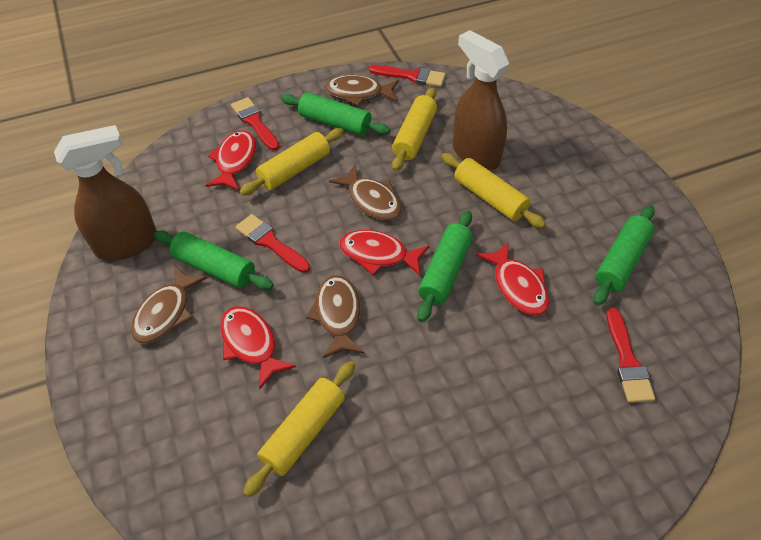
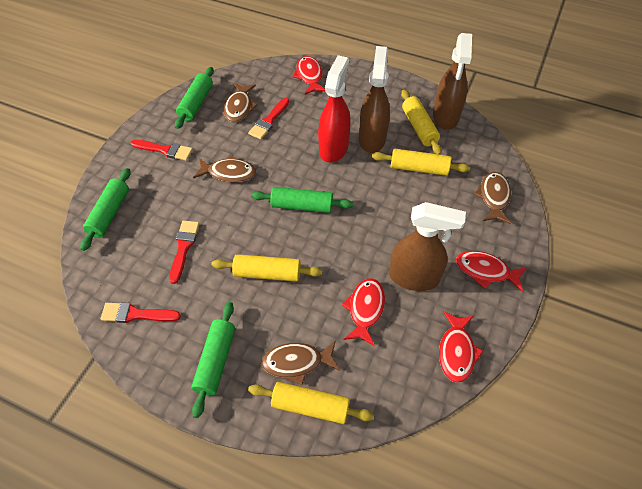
brown spray bottle: 2 -> 3
red spray bottle: 0 -> 1

